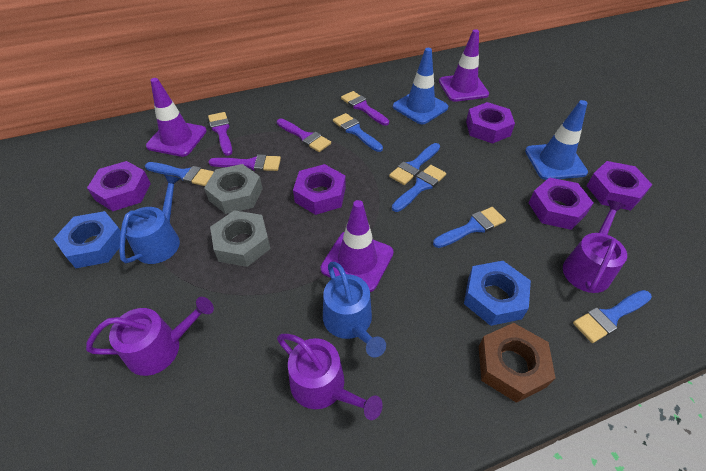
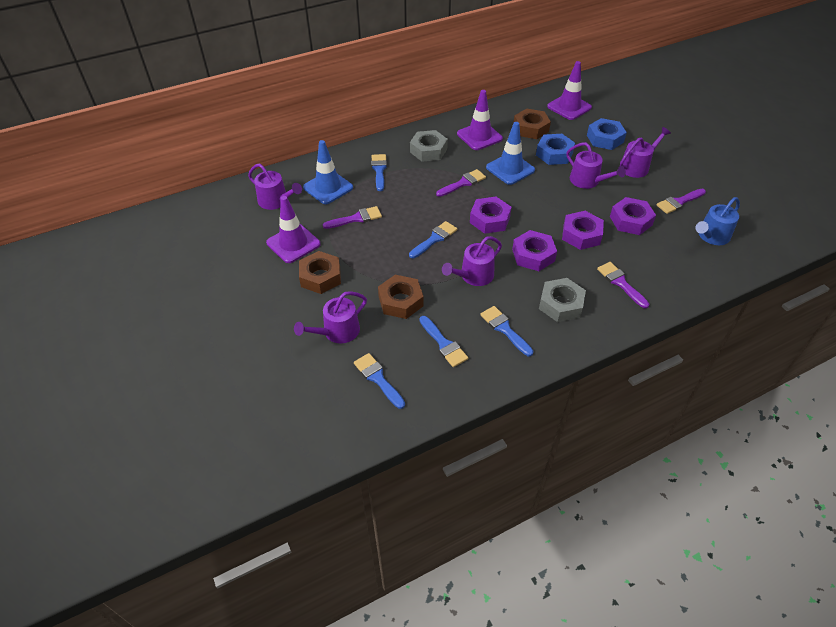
blue brush: 6 -> 5
blue watering can: 2 -> 1
brown nut: 1 -> 3
purple nut: 5 -> 4
purple watering can: 3 -> 5

